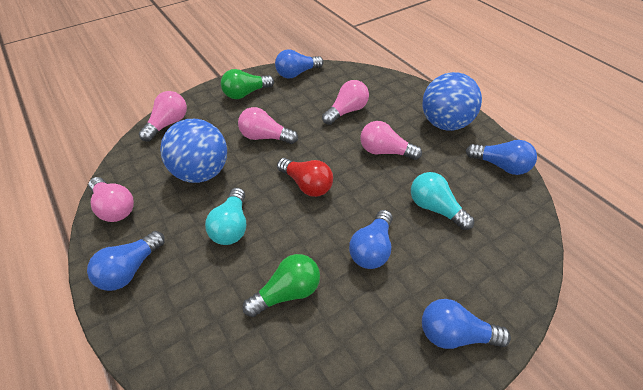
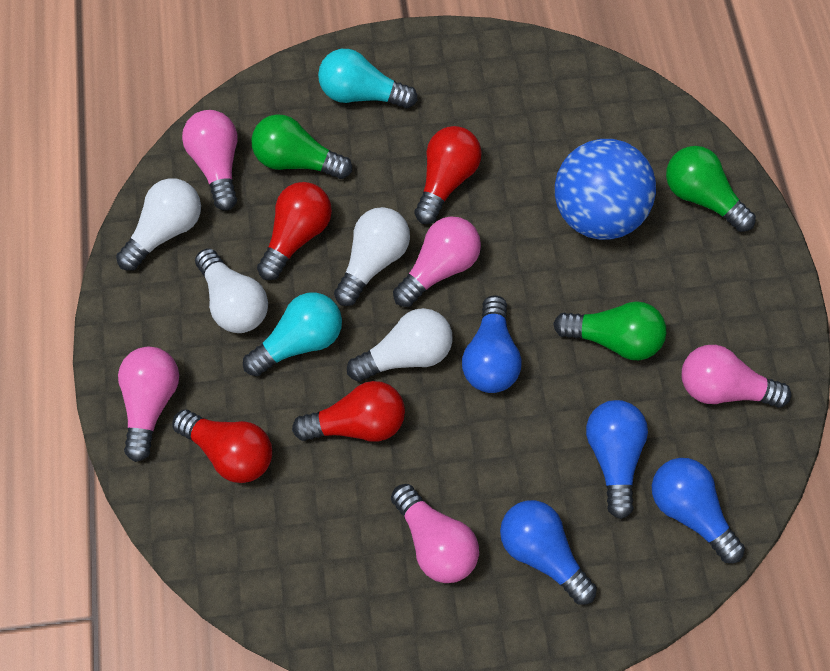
blue ball: 2 -> 1
blue light bulb: 5 -> 4
green light bulb: 2 -> 3
red light bulb: 1 -> 4
white light bulb: 0 -> 4

